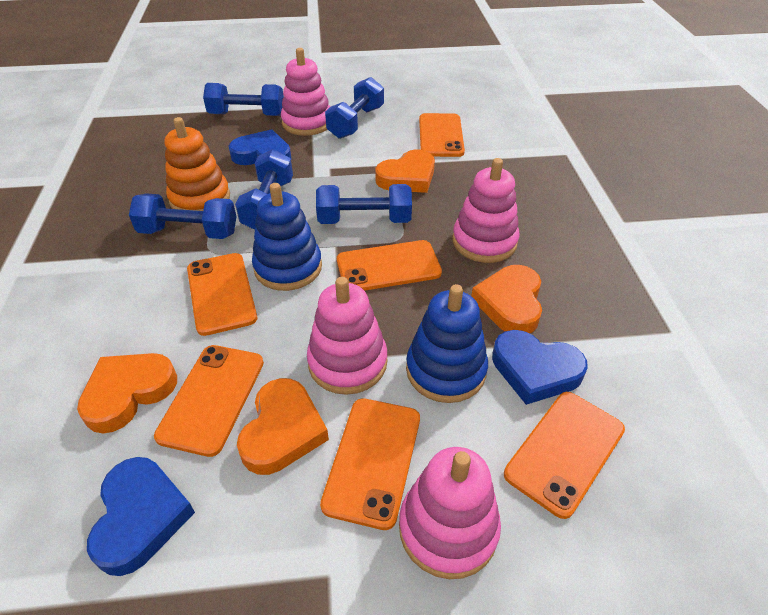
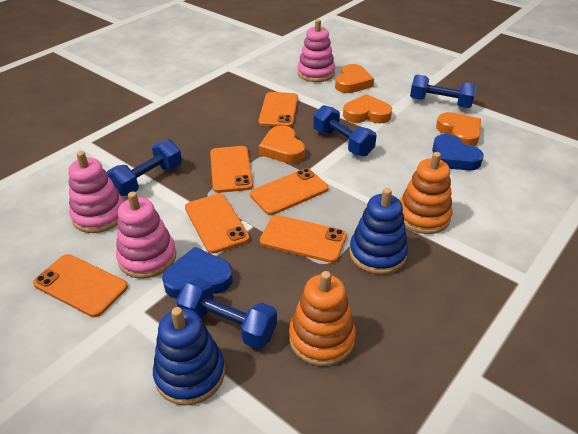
blue dumbbell: 5 -> 4
blue heart: 3 -> 2
orange stacking toy: 1 -> 2
pink stacking toy: 4 -> 3

